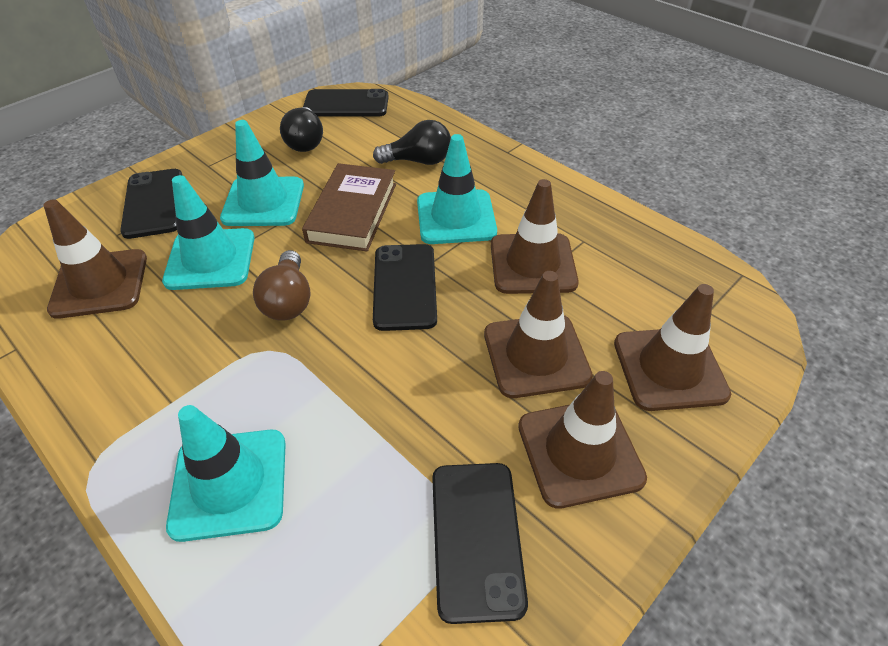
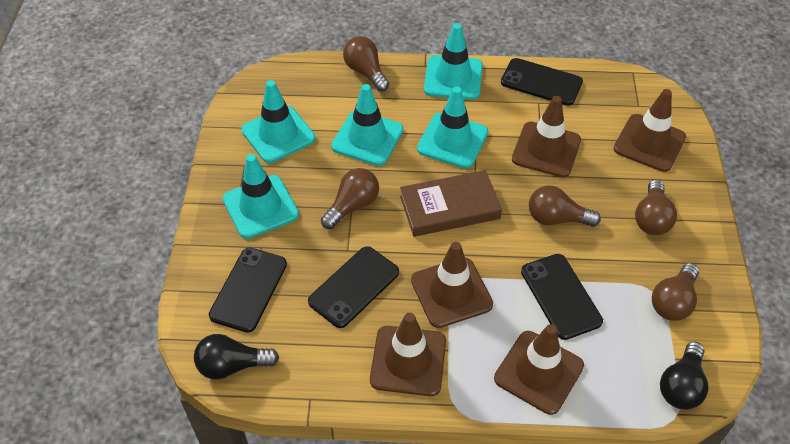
brown light bulb: 1 -> 5
turquoise traffic cone: 4 -> 5

